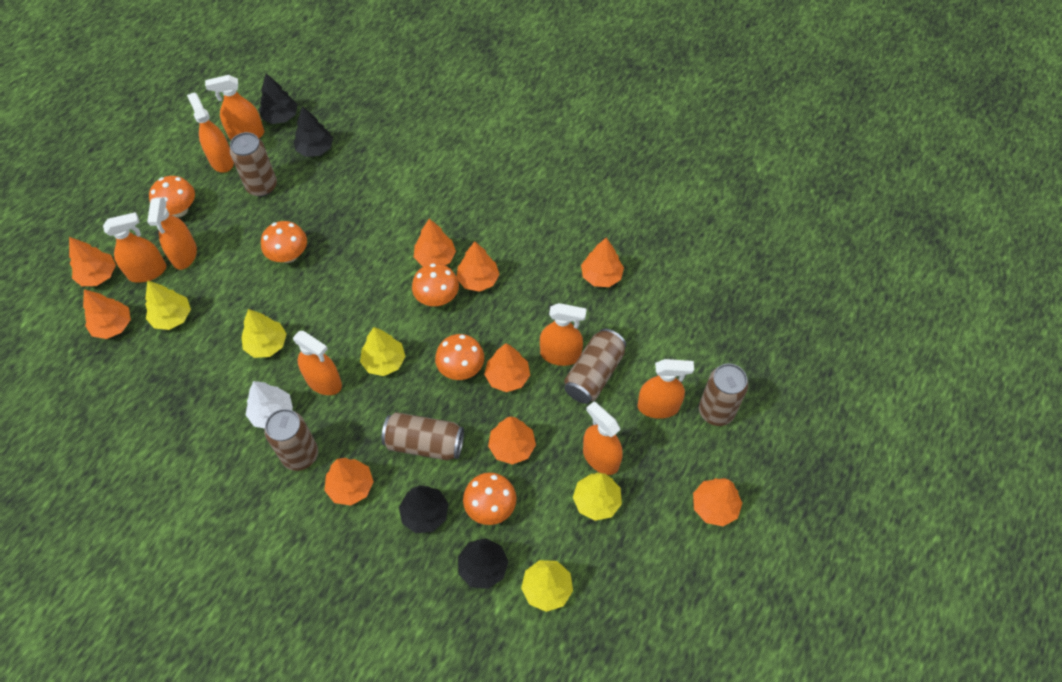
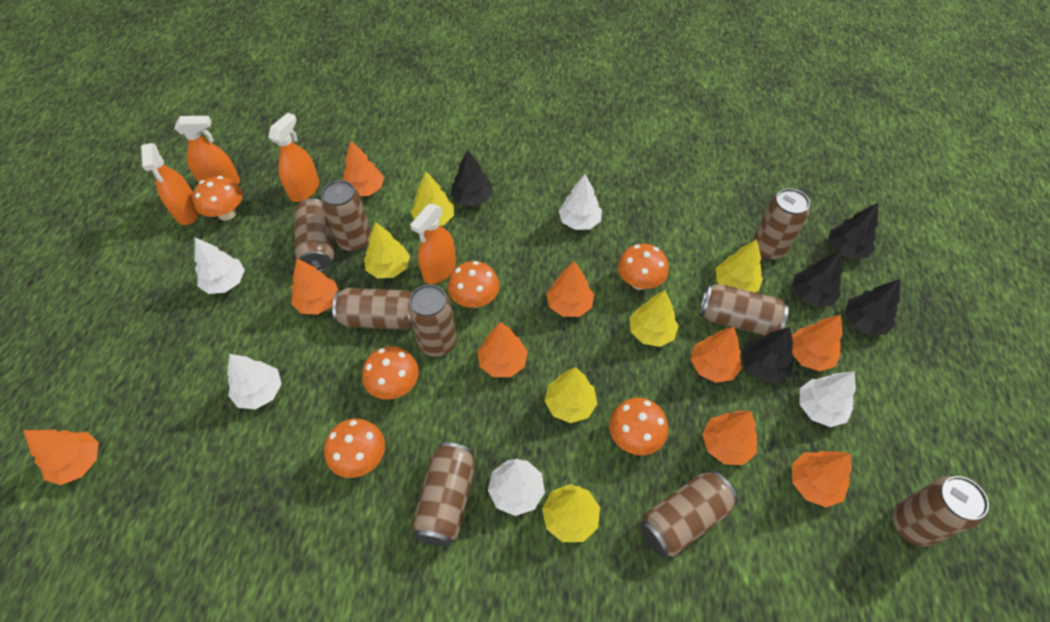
black tree: 4 -> 5
brown can: 5 -> 9
orange mushroom: 5 -> 6
orange spray bottle: 8 -> 4
white tree: 1 -> 5
yellow tree: 5 -> 6

